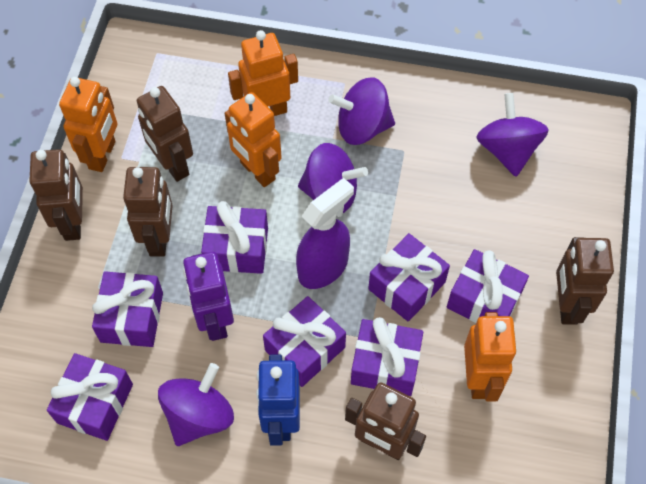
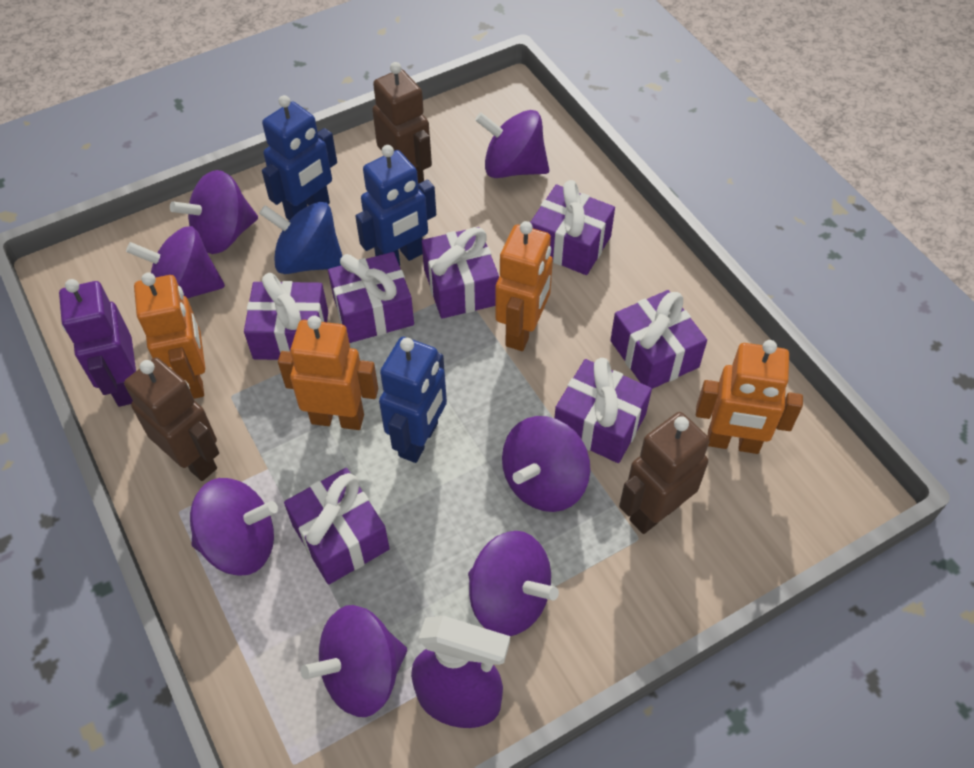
blue robot: 1 -> 3
blue spinning top: 0 -> 1
brown robot: 5 -> 3
purple spinning top: 4 -> 7

